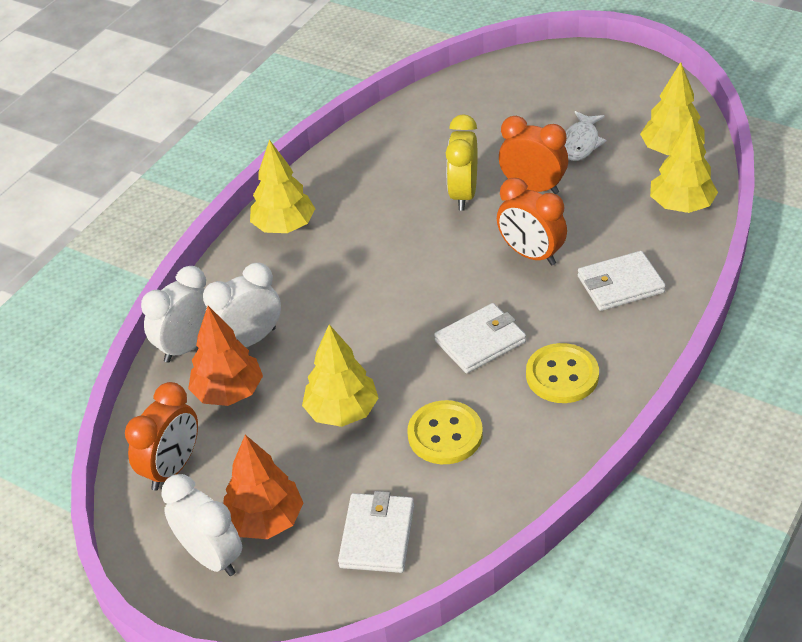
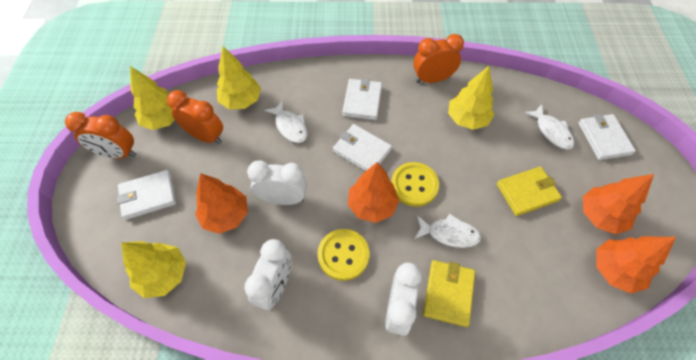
orange tree: 2 -> 4
white fish: 1 -> 3
white wallet: 3 -> 4
yellow clock: 1 -> 0
yellow wallet: 0 -> 2

